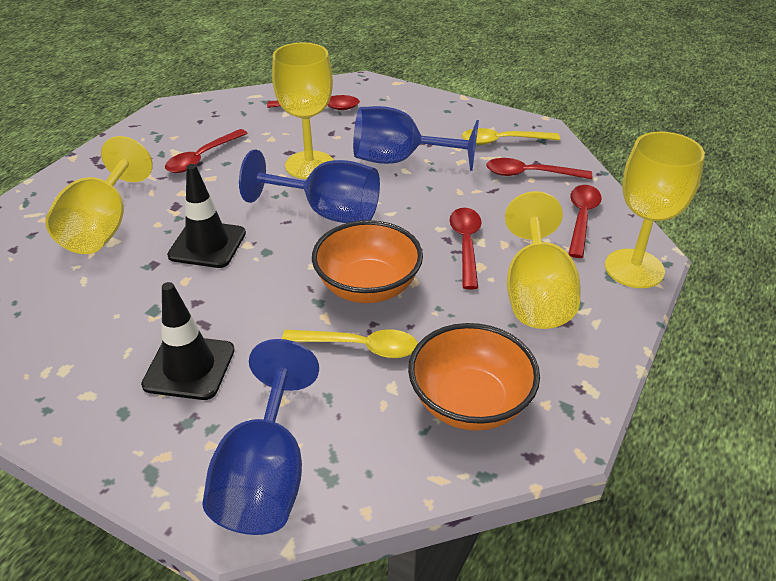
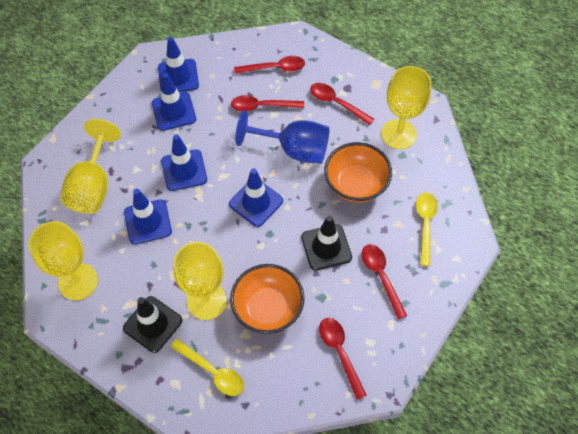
blue goblet: 3 -> 1
blue traffic cone: 0 -> 5

